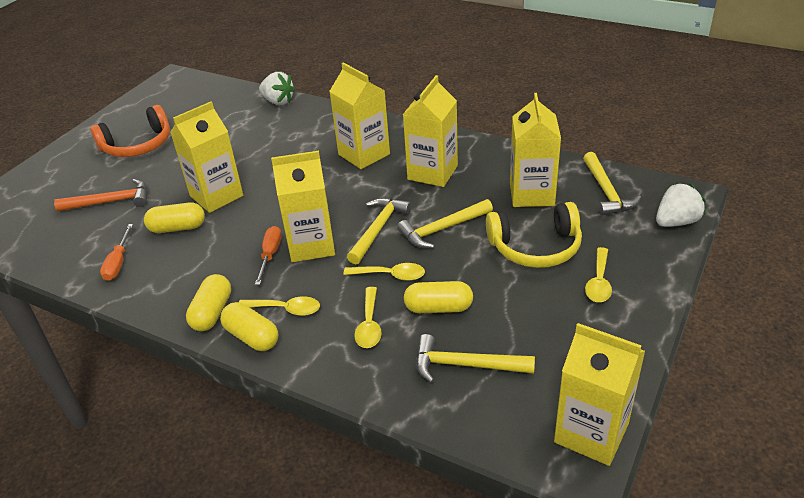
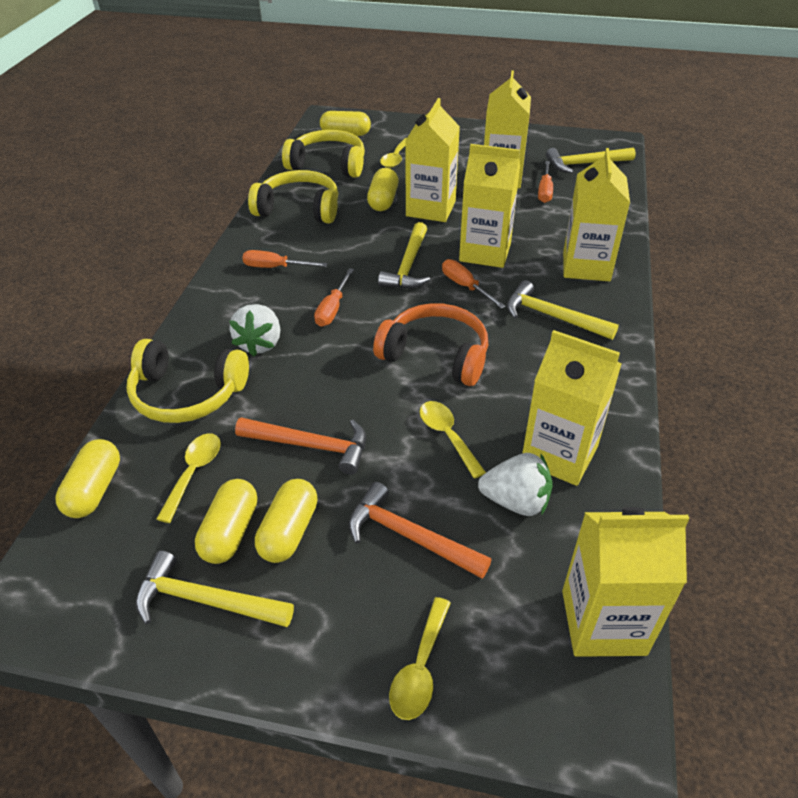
orange hammer: 1 -> 2
orange screwdriver: 2 -> 4
yellow capsule: 4 -> 5
yellow headphones: 1 -> 3

